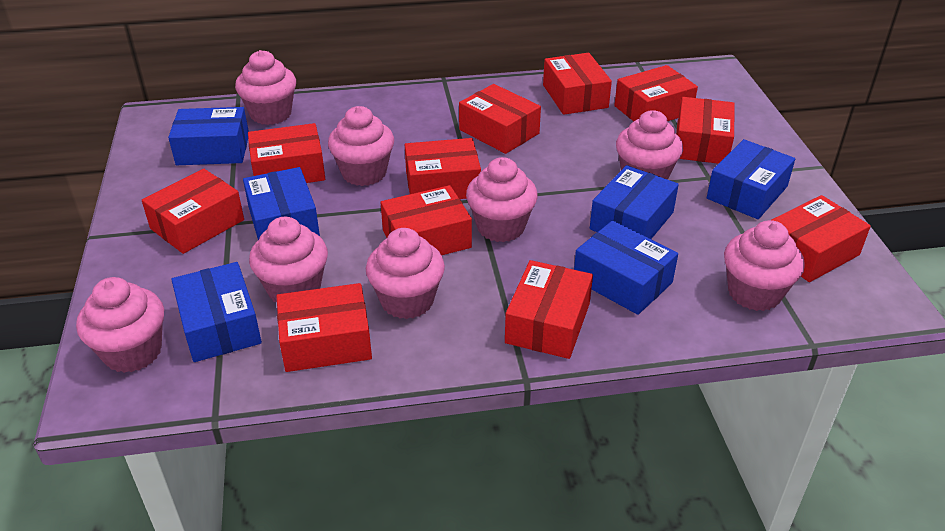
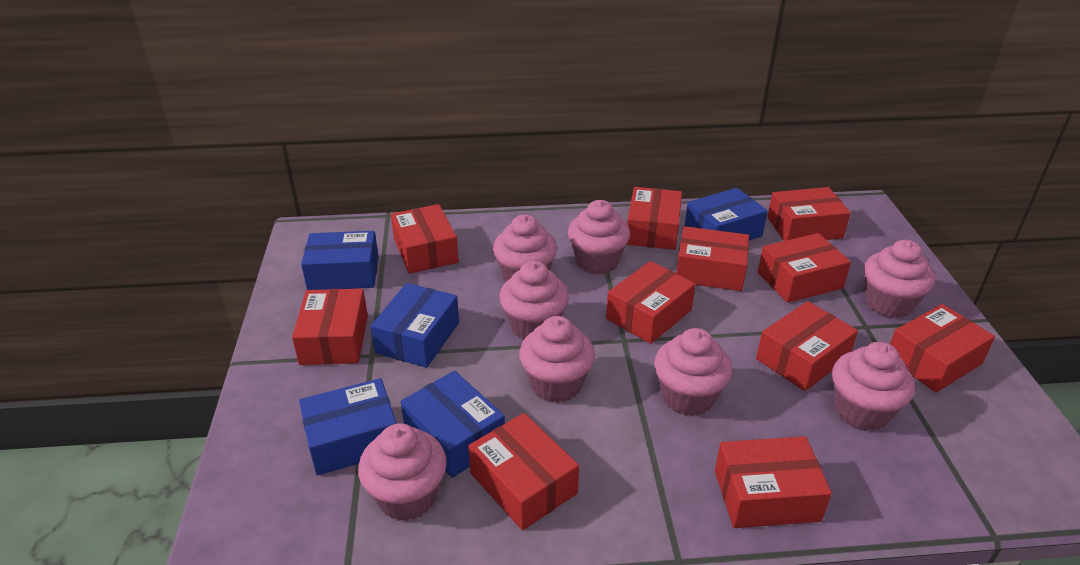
blue box: 6 -> 5

